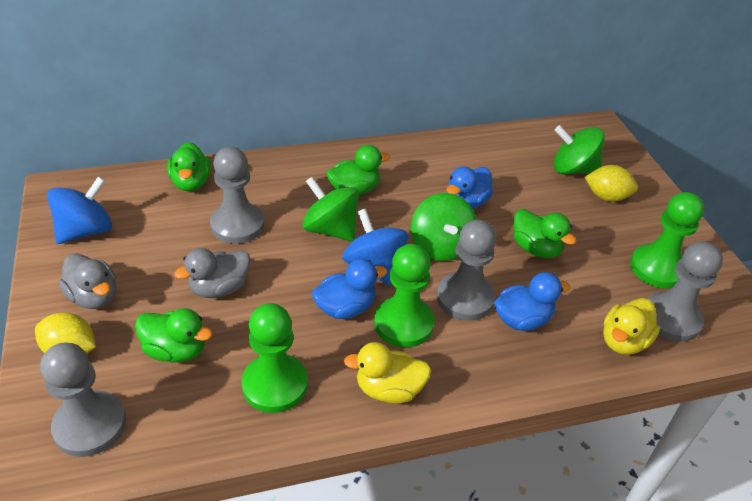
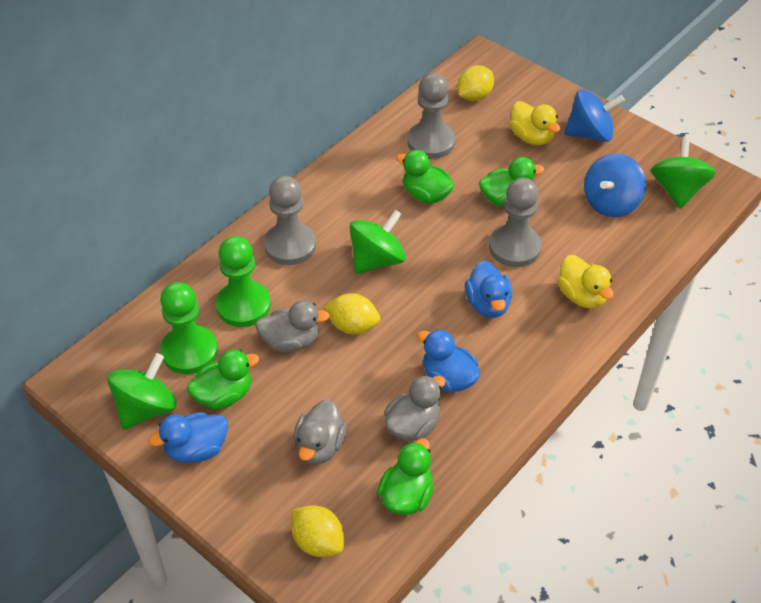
green pawn: 3 -> 2
grey duck: 2 -> 3
grey pawn: 4 -> 3
yellow lemon: 2 -> 3

